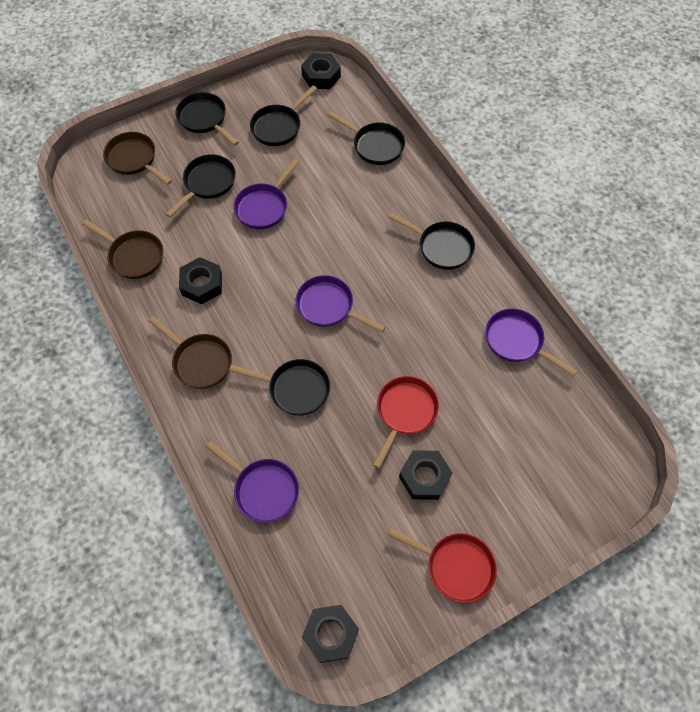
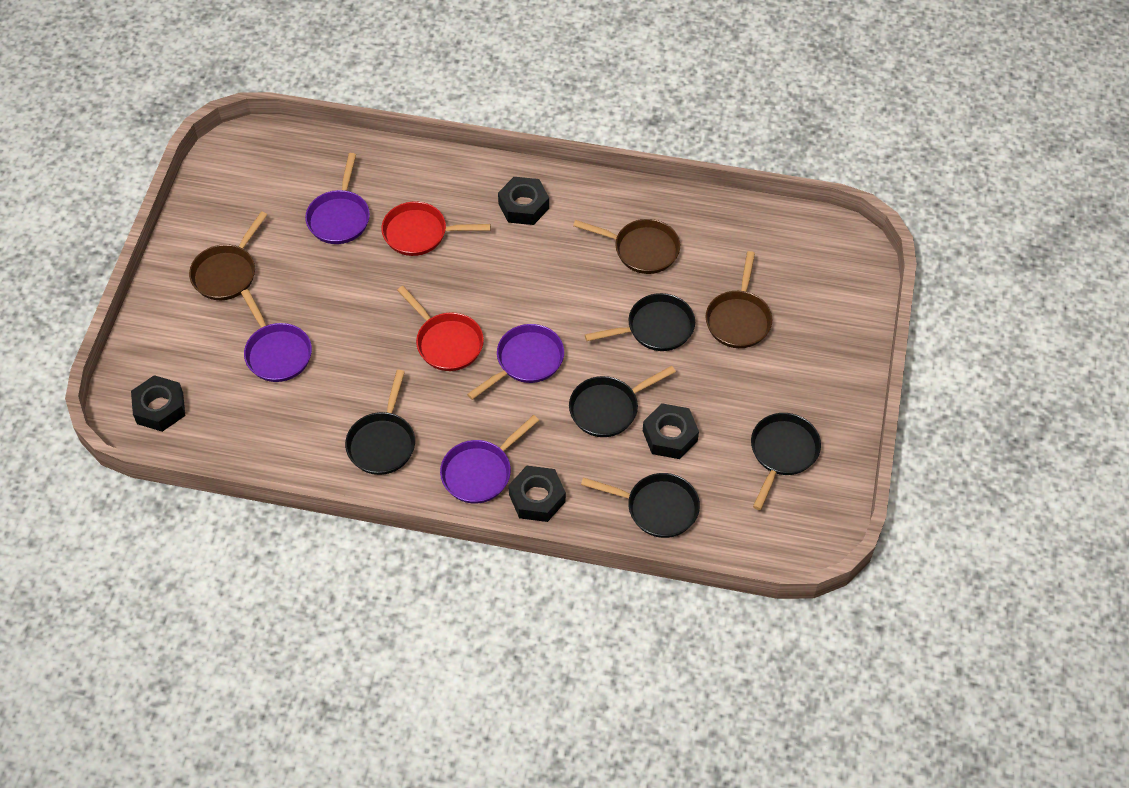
black pan: 6 -> 5

